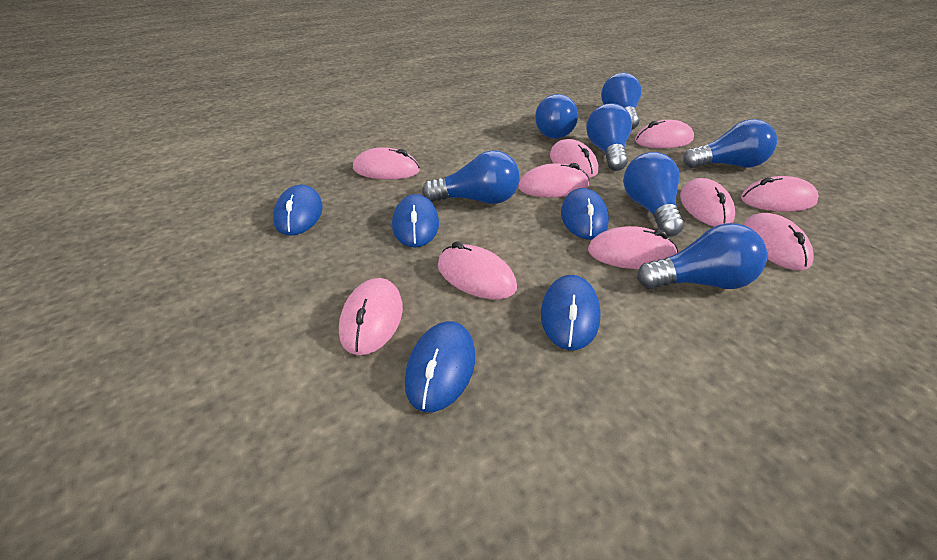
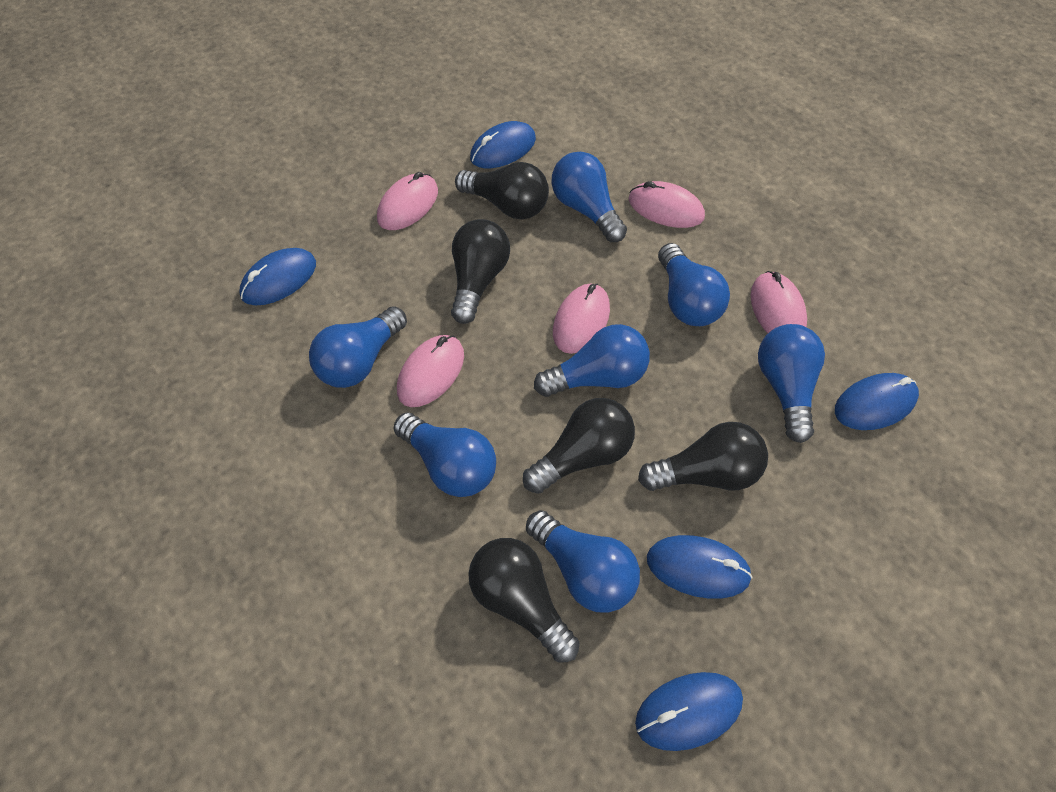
black light bulb: 0 -> 5
pink mouse: 10 -> 5

